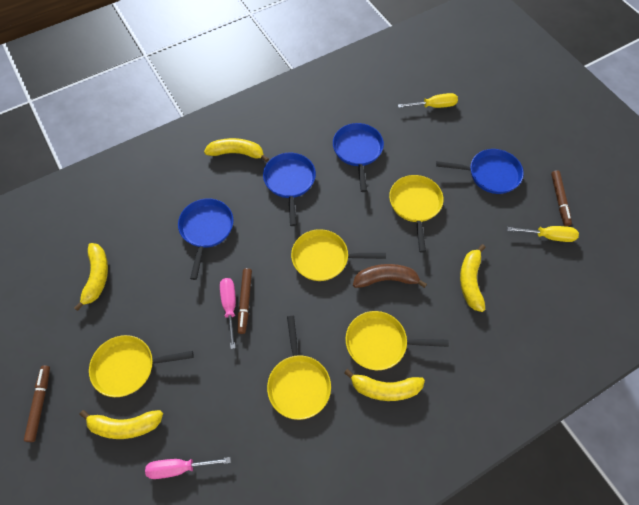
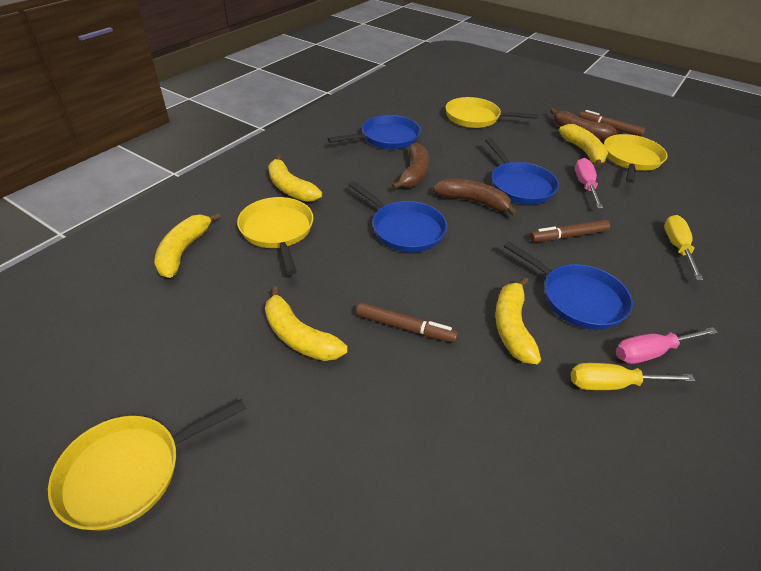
brown banana: 1 -> 3
yellow pan: 5 -> 4

